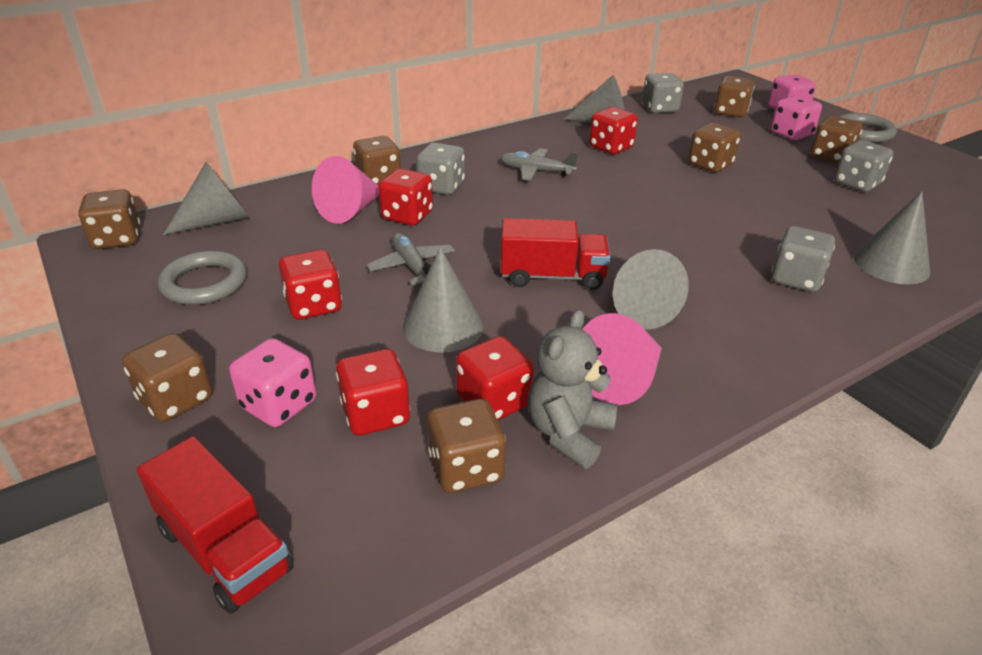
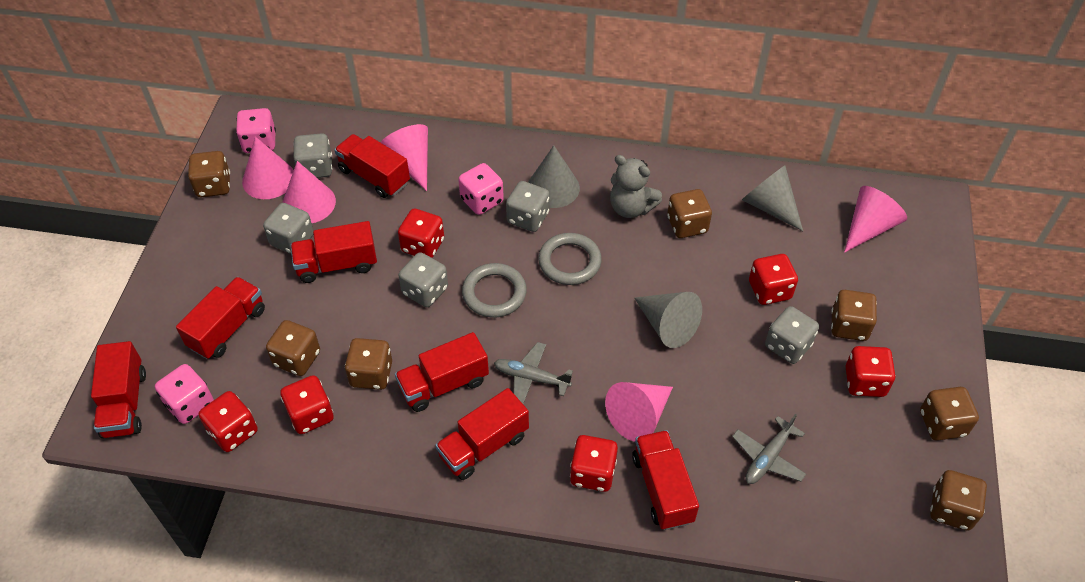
grey cone: 5 -> 3
grey dice: 4 -> 5
pink cone: 2 -> 5
red dice: 5 -> 6
red truck: 2 -> 7

